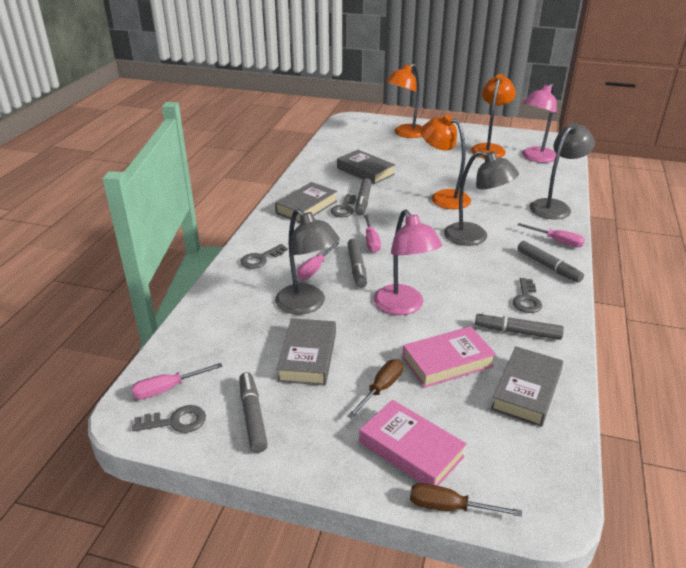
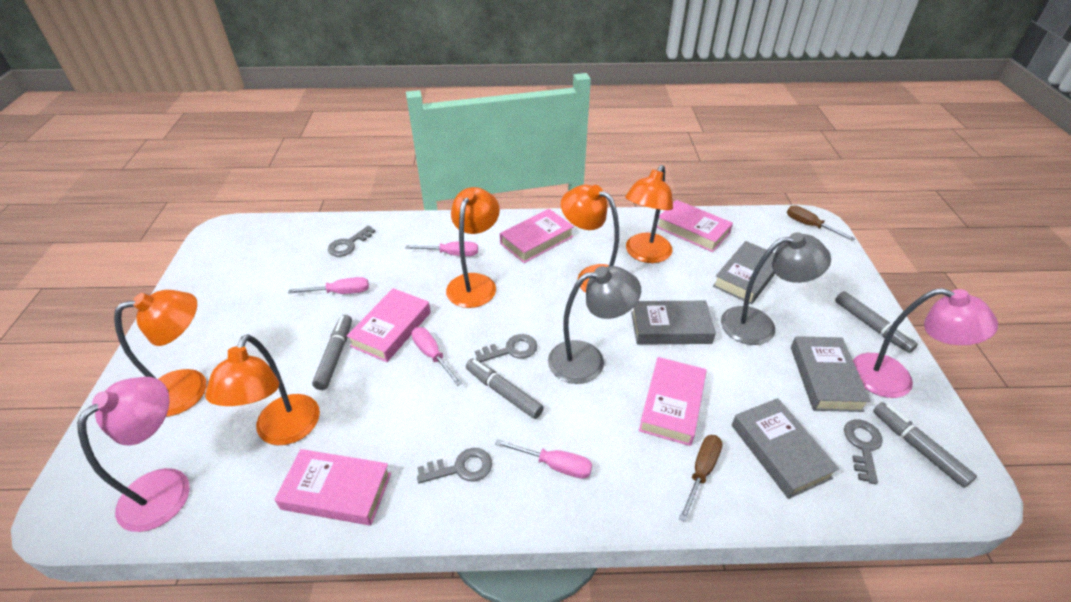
grey lamp: 3 -> 2
grey marker: 5 -> 4
orange lamp: 3 -> 5
pink book: 2 -> 5

